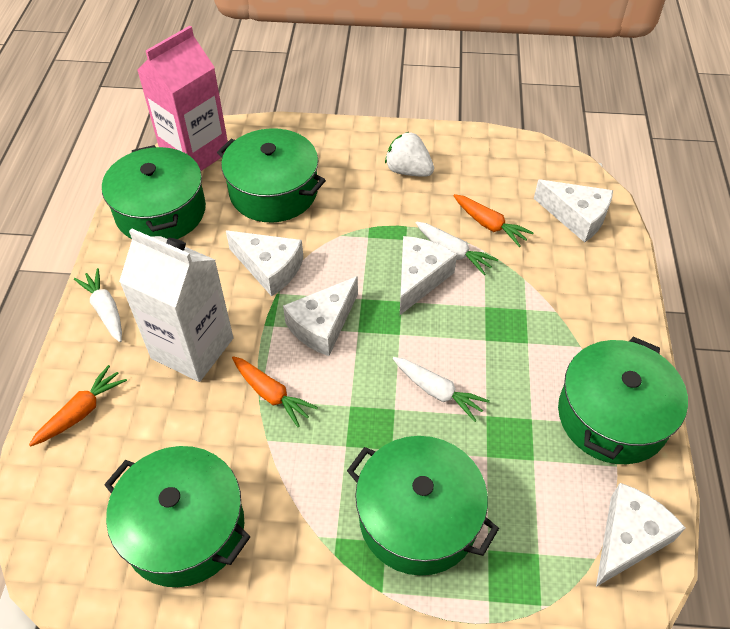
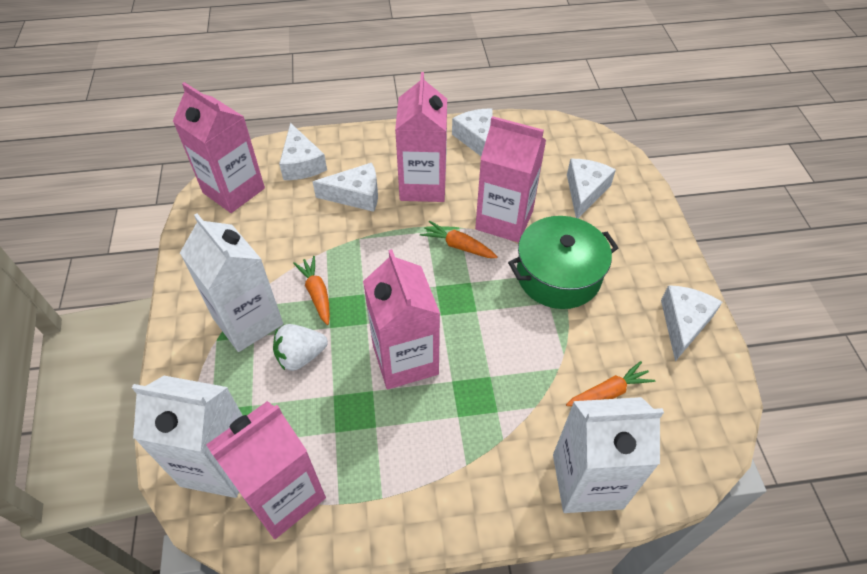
green pot: 5 -> 1
pink carton: 1 -> 5
white carrot: 3 -> 0
white carton: 1 -> 3

